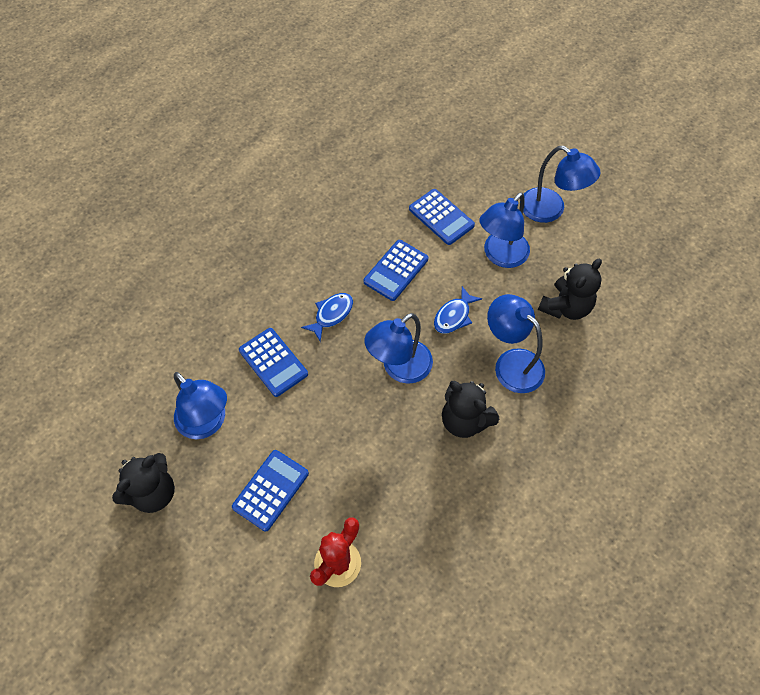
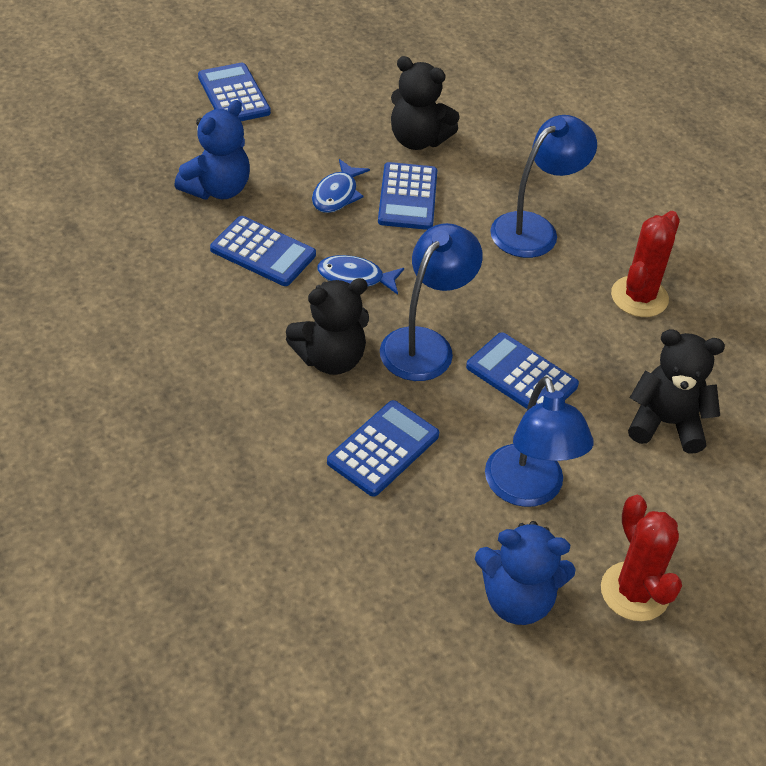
blue calculator: 4 -> 5
blue lamp: 5 -> 3
blue teddy bear: 0 -> 2
red cactus: 1 -> 2

